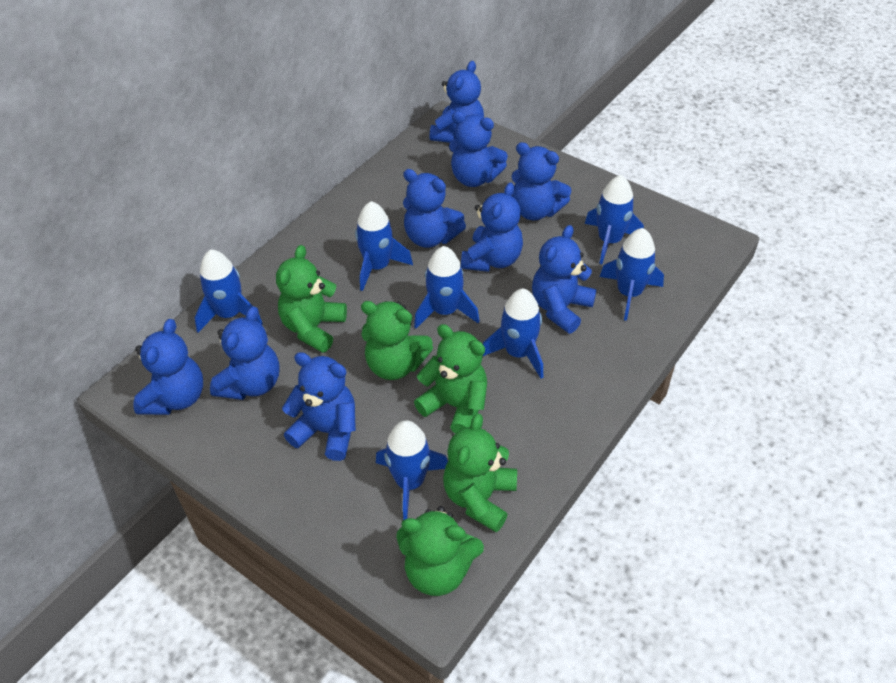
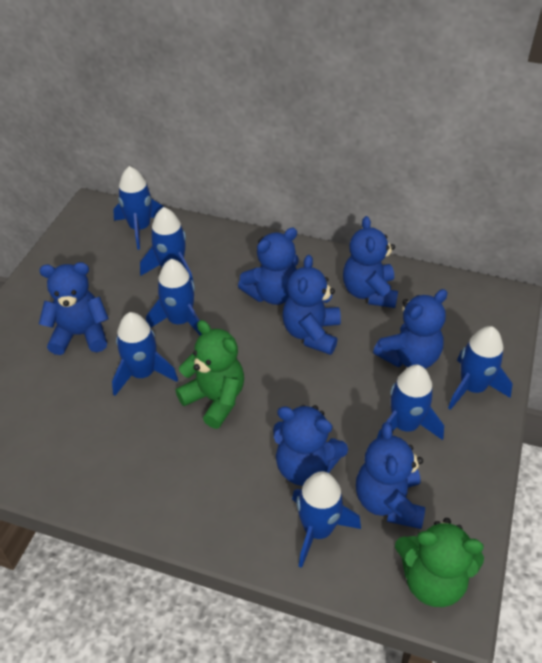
blue teddy bear: 9 -> 7
green teddy bear: 5 -> 2

